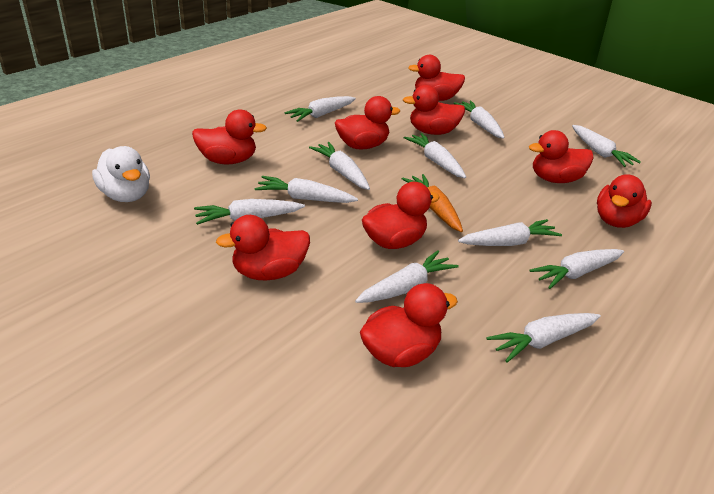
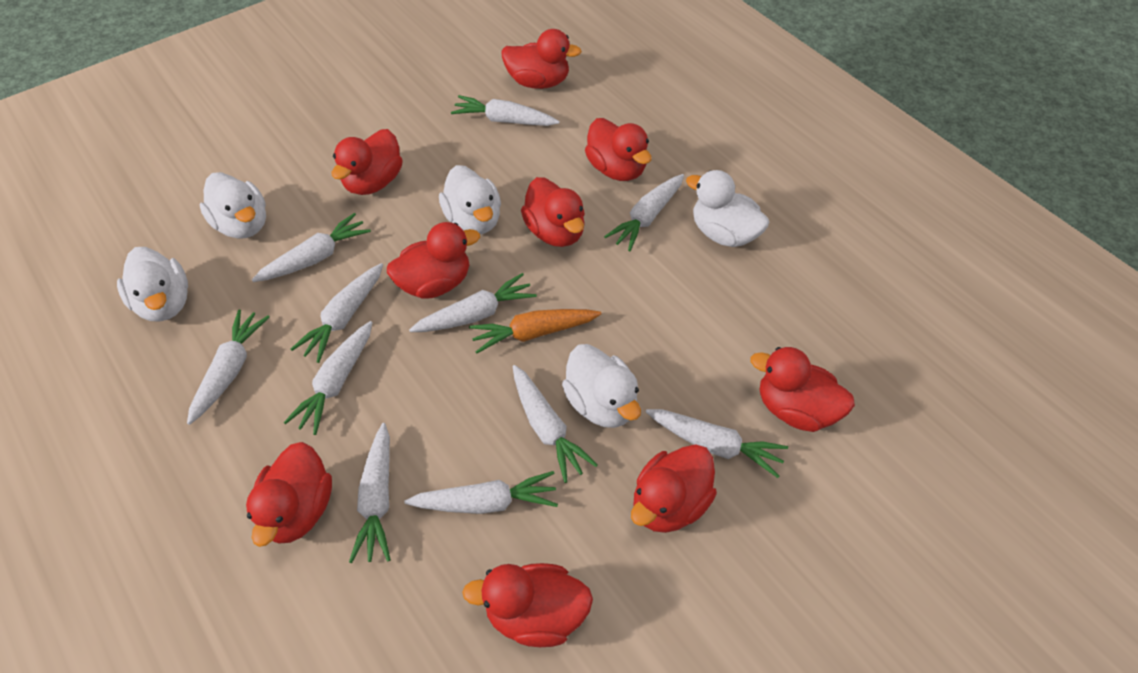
white duck: 1 -> 5

